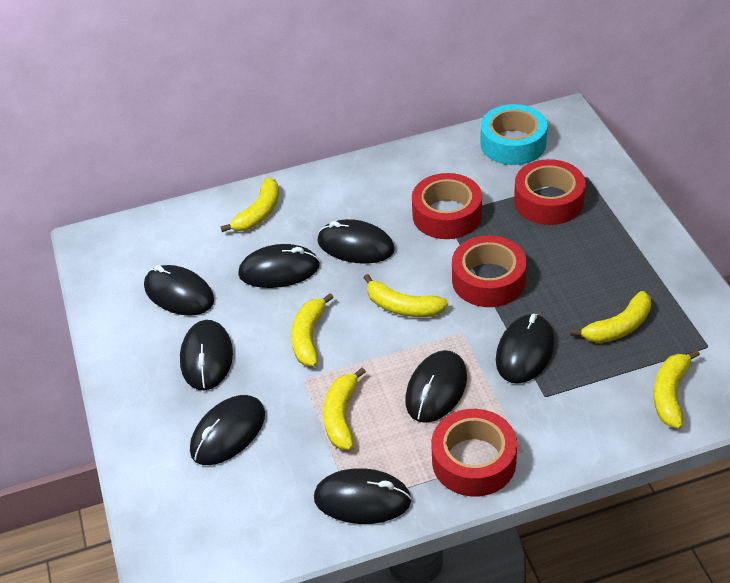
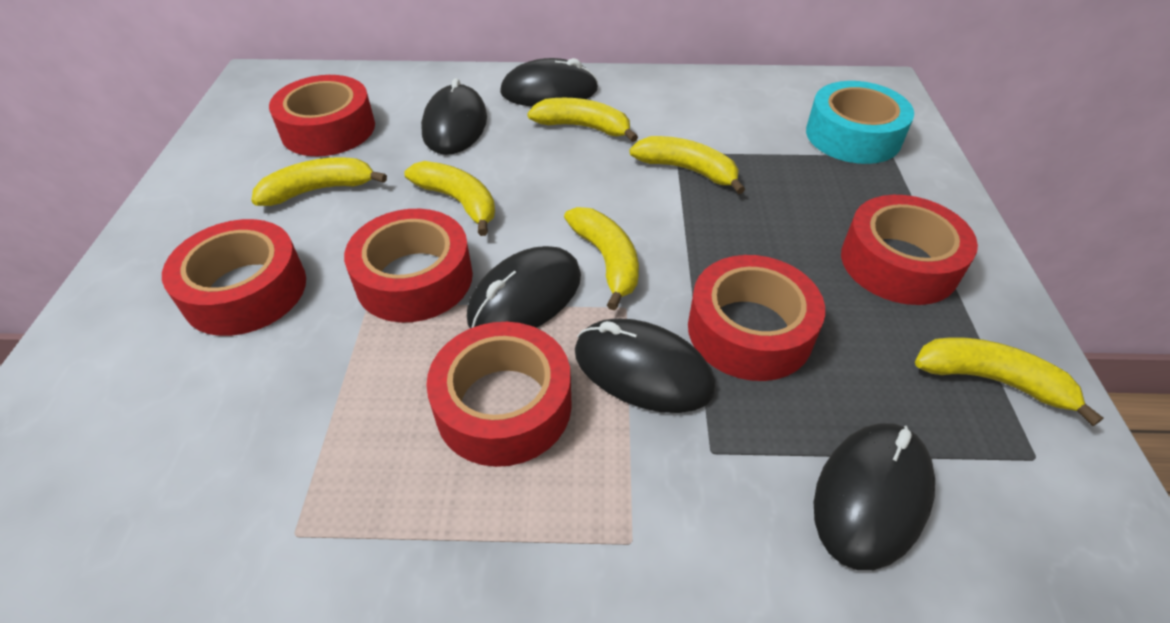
black mouse: 8 -> 5
red tape: 4 -> 6

